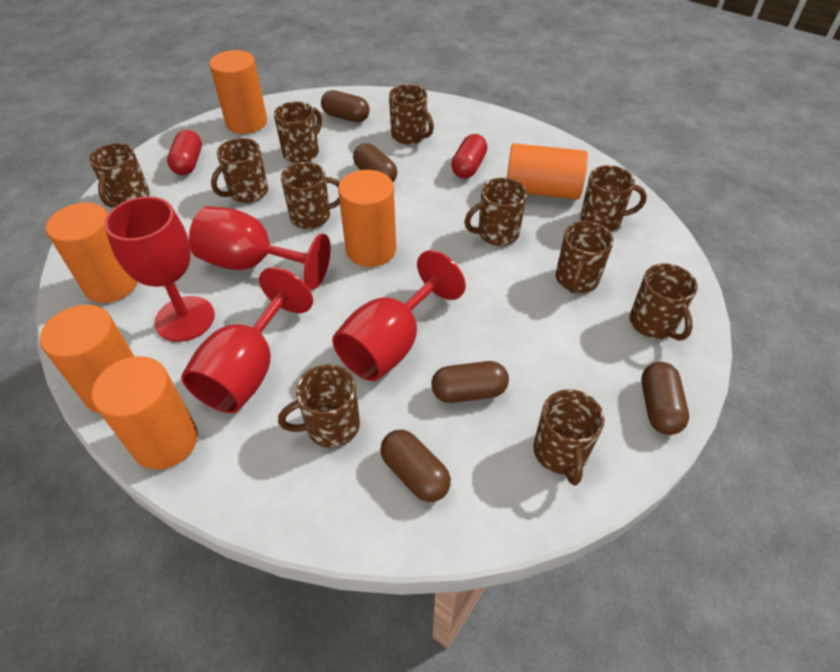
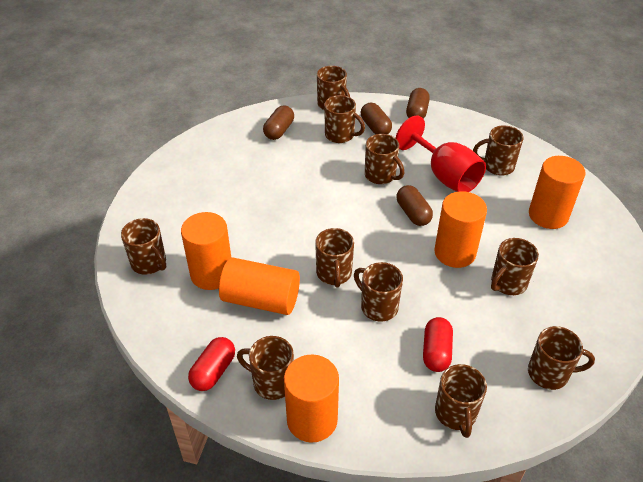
brown capsule: 5 -> 4
orange cylinder: 6 -> 5
red goblet: 4 -> 1

